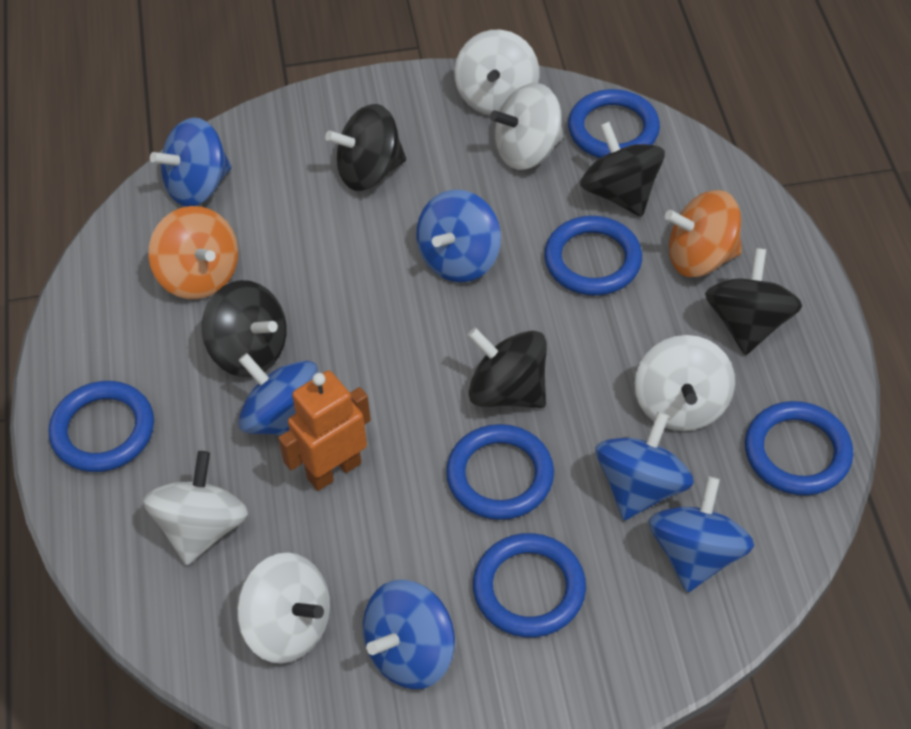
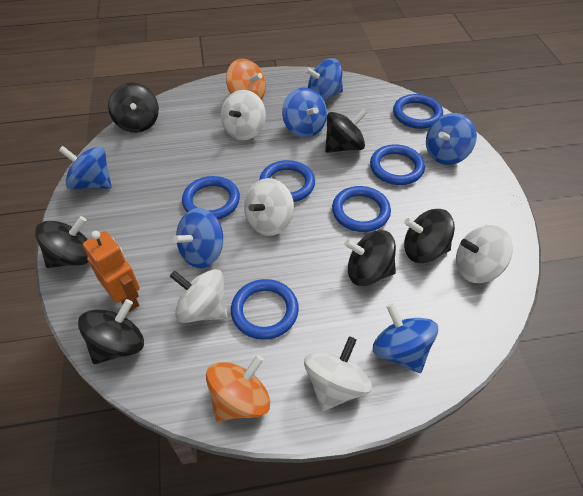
black spinning top: 5 -> 6

